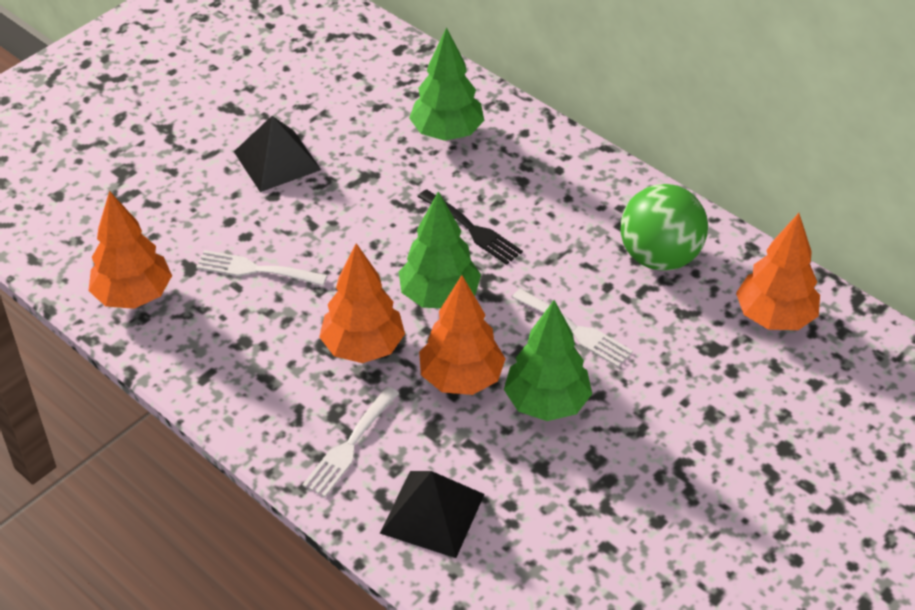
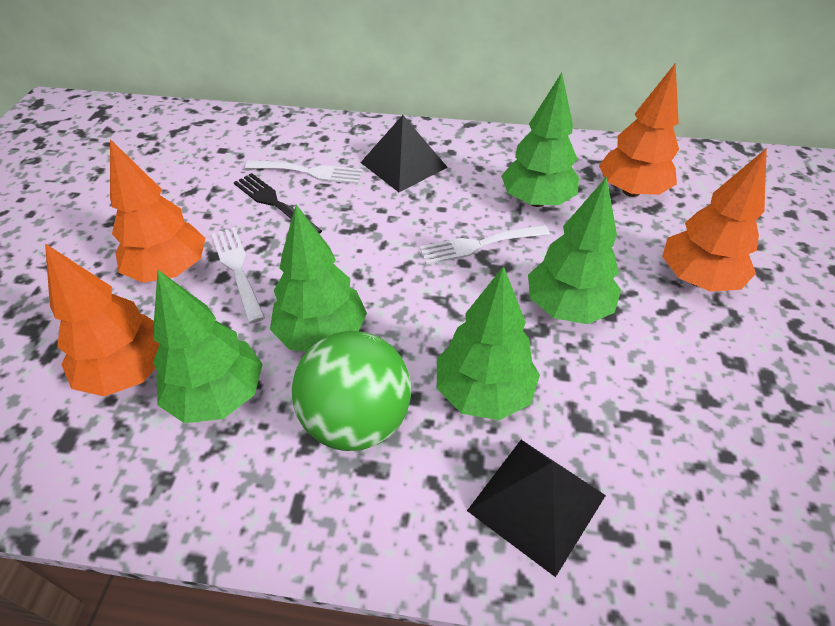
green tree: 3 -> 5

